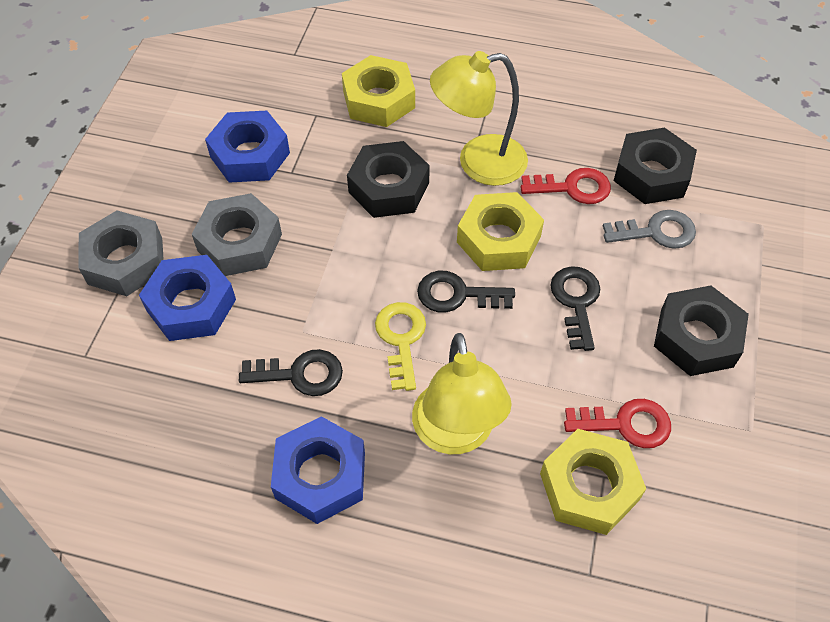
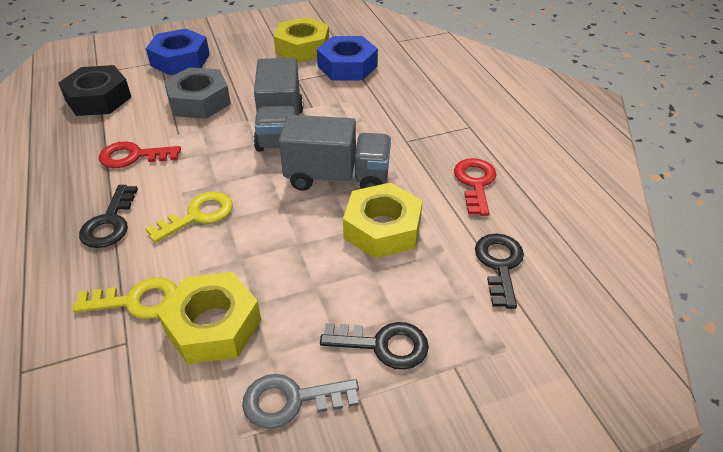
black nut: 3 -> 1
blue nut: 3 -> 2
grey nut: 2 -> 1
grey truck: 0 -> 2
yellow key: 1 -> 2
yellow lamp: 2 -> 0

